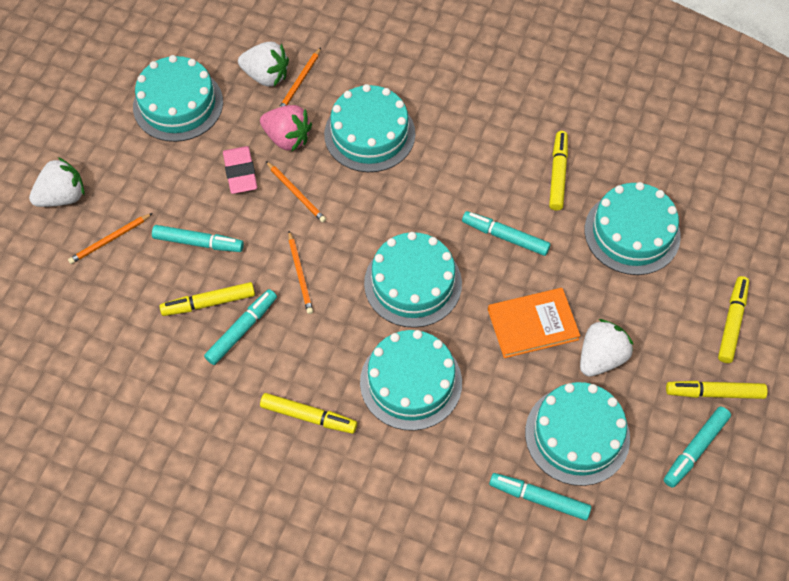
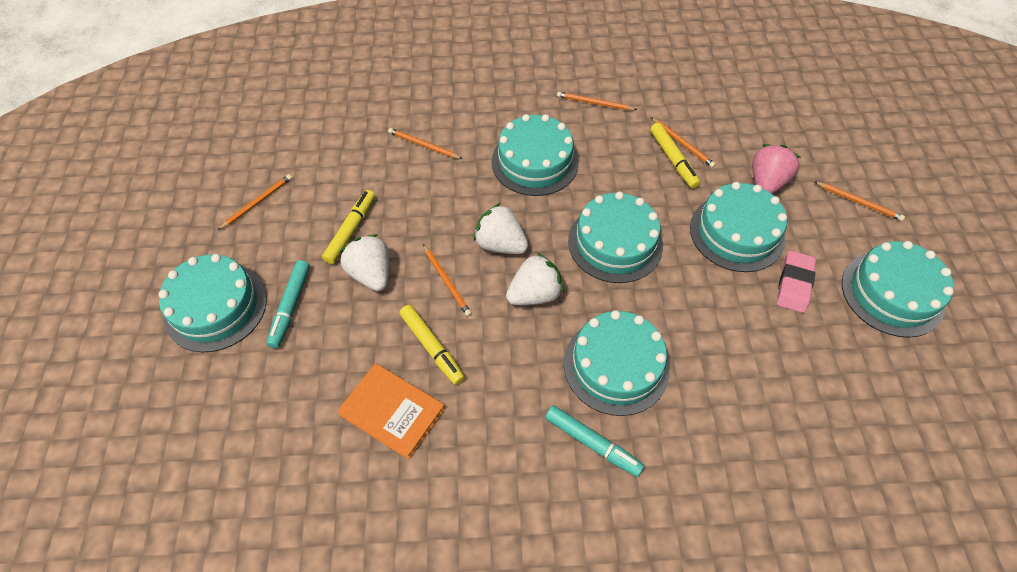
orange pencil: 4 -> 6
turquoise marker: 5 -> 2
yellow marker: 5 -> 3

